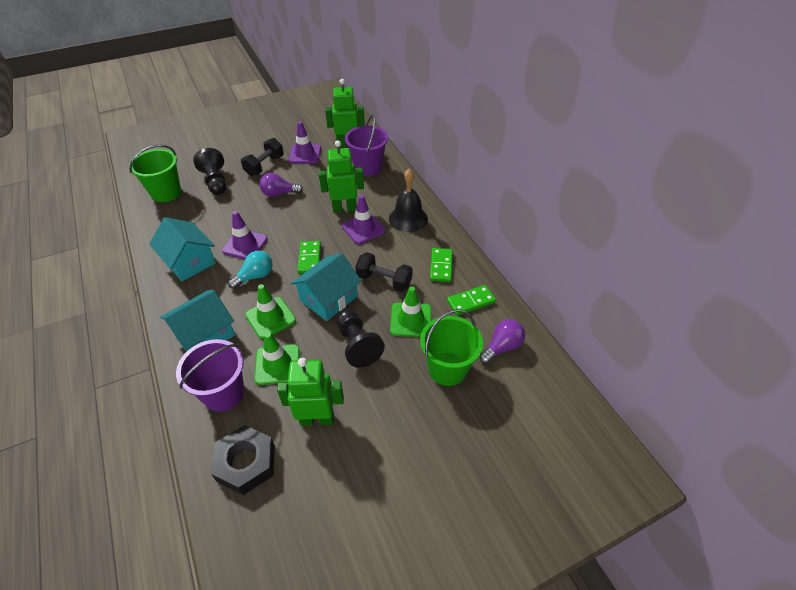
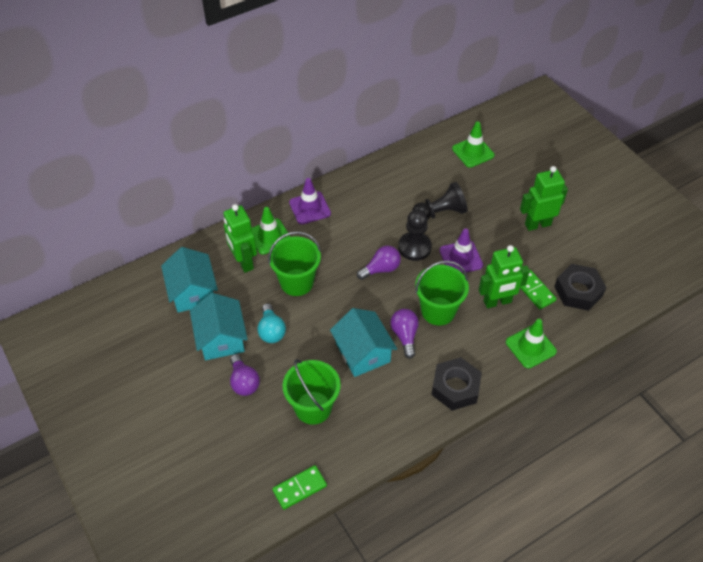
black bell: 1 -> 0
black dumbbell: 2 -> 0
black nut: 1 -> 2
green bucket: 2 -> 3
green domino: 3 -> 2
purple bucket: 2 -> 0
purple light bulb: 2 -> 3
purple traffic cone: 3 -> 2

